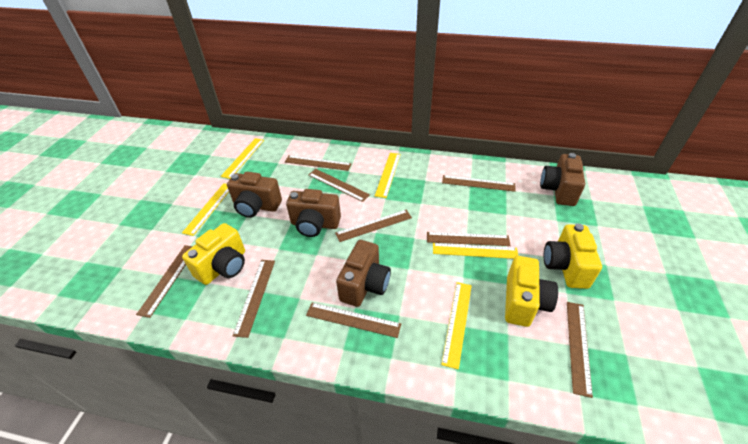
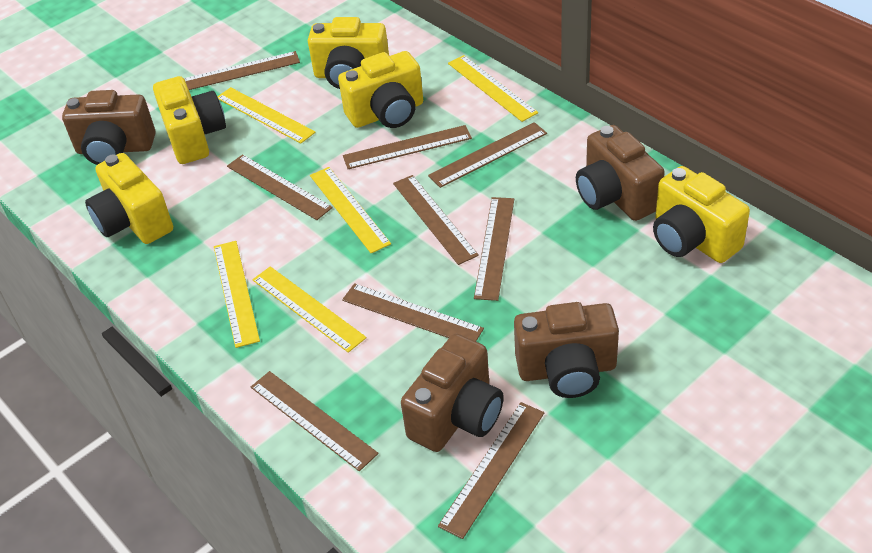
yellow camera: 3 -> 5

